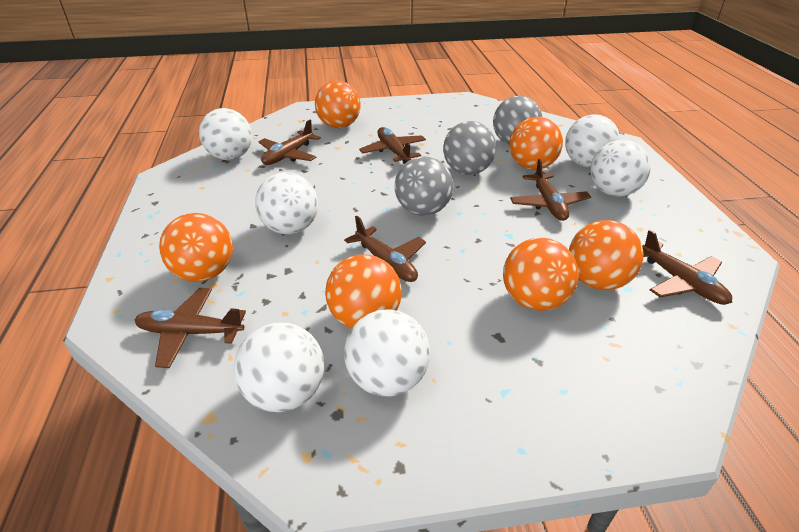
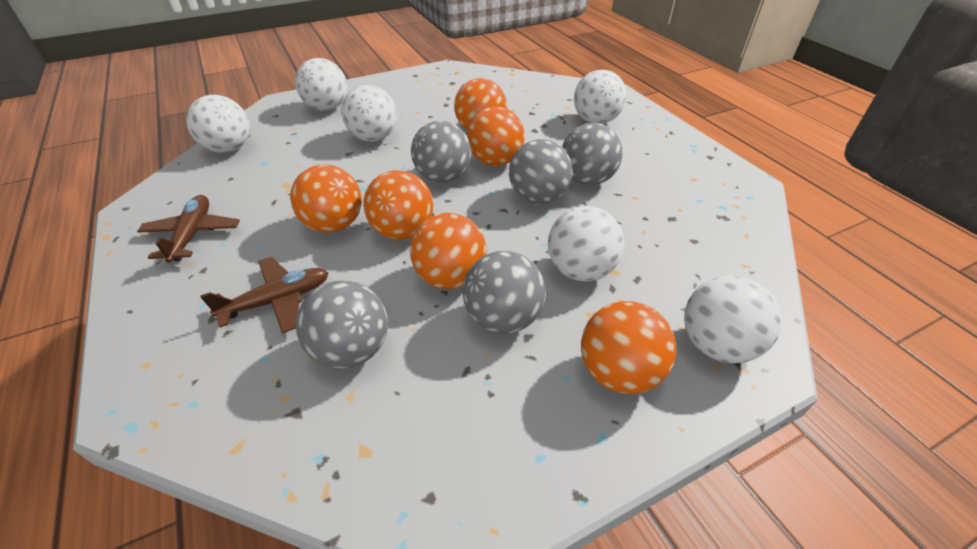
brown plane: 6 -> 2
grey ball: 3 -> 5

